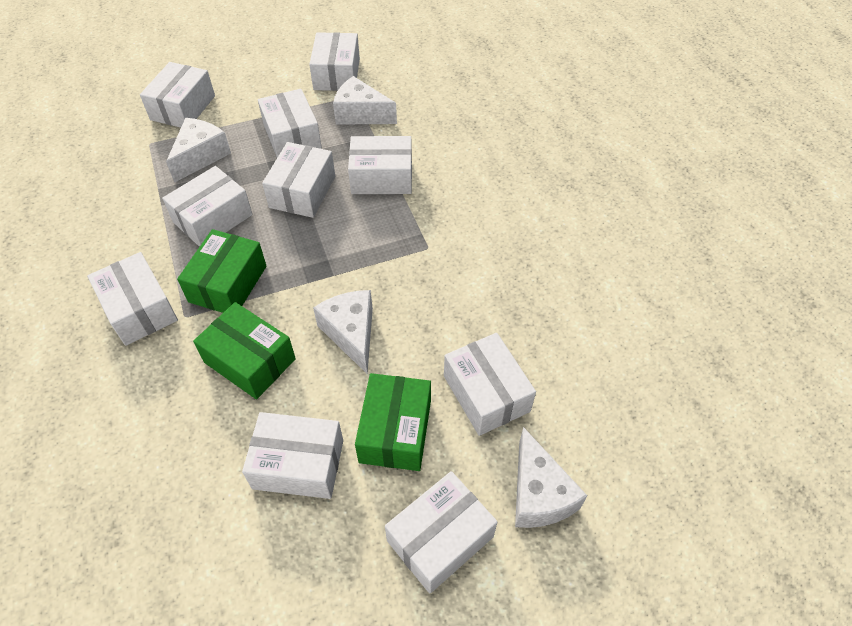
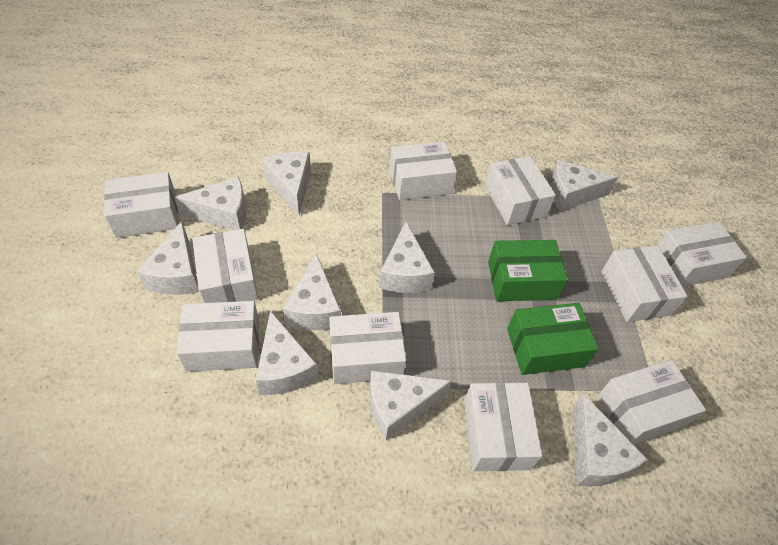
green box: 3 -> 2
white cheese: 4 -> 9

